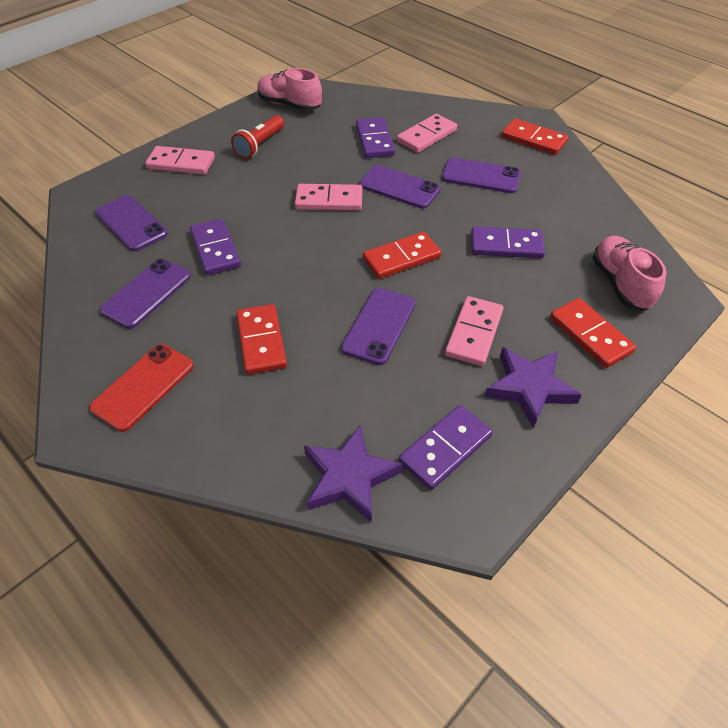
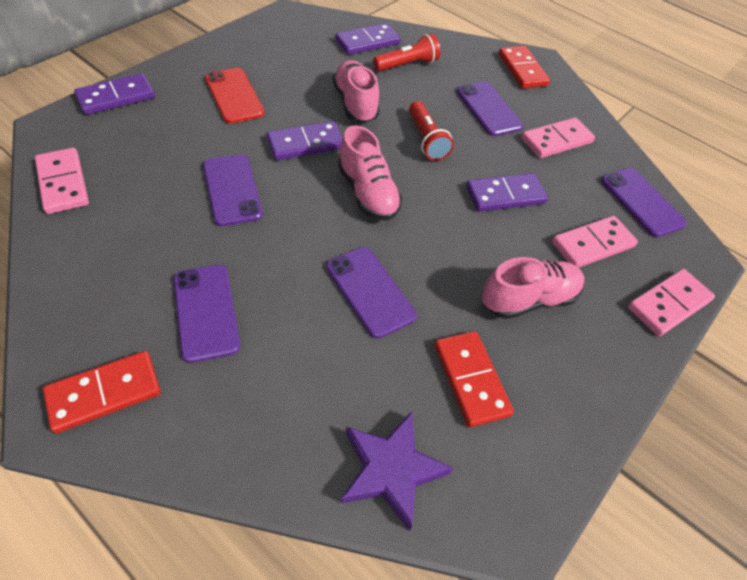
pink shoe: 2 -> 3
purple star: 2 -> 1
red domino: 4 -> 3
red flashlight: 1 -> 2

